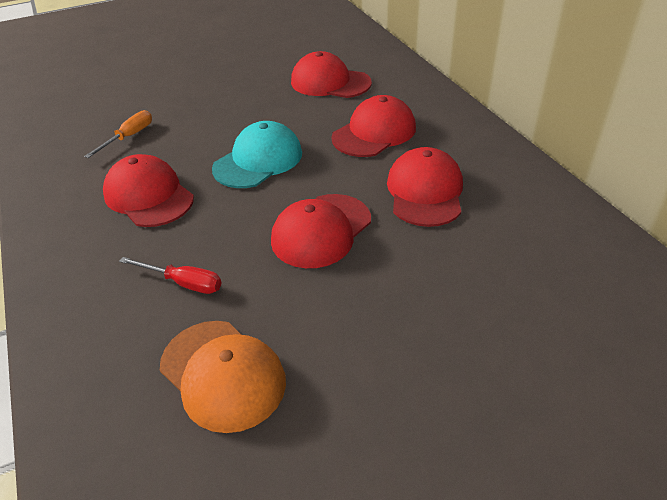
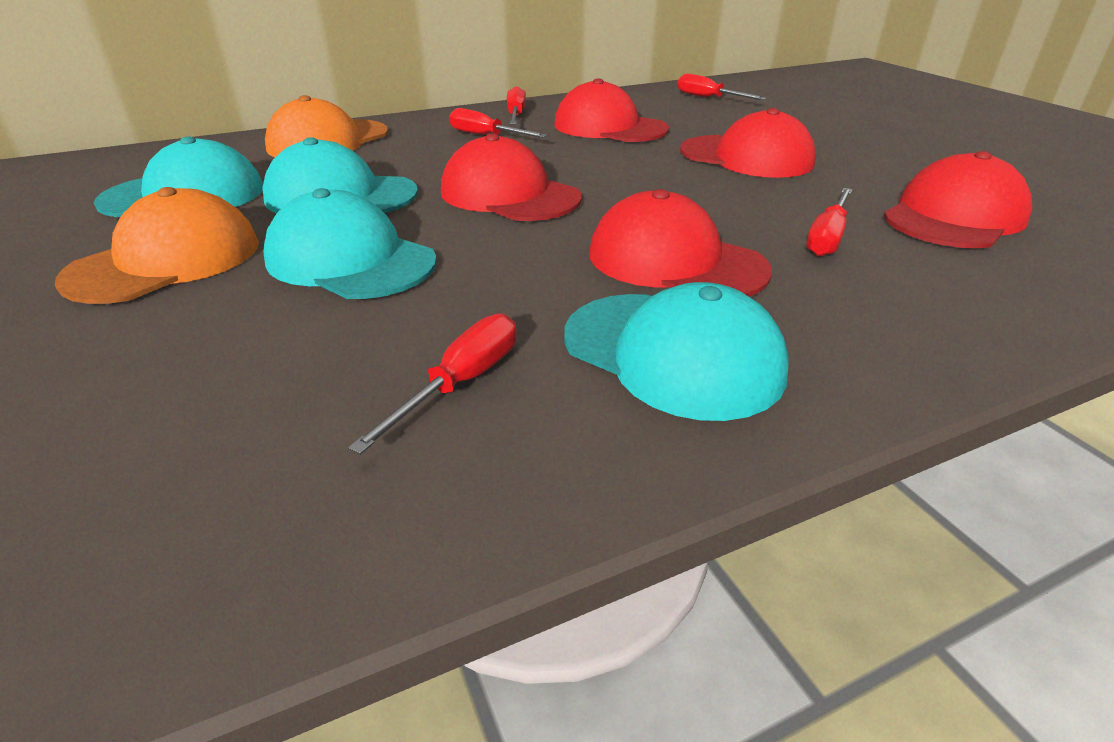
orange cap: 1 -> 2
orange screwdriver: 1 -> 0
red screwdriver: 1 -> 5
turquoise cap: 1 -> 4

